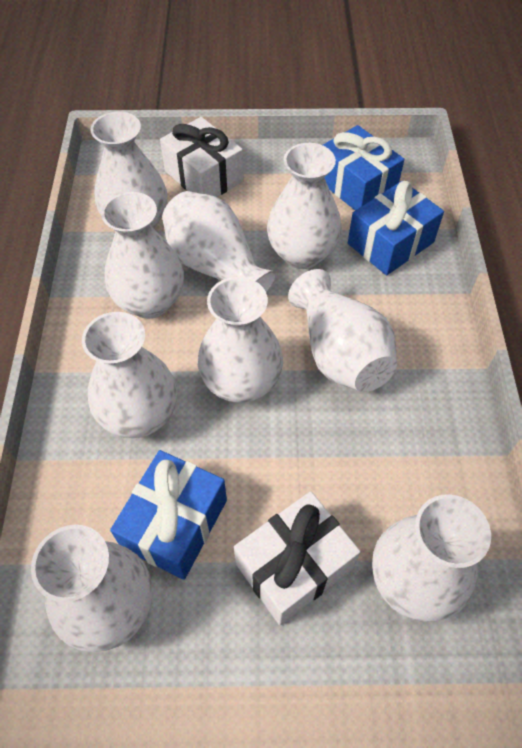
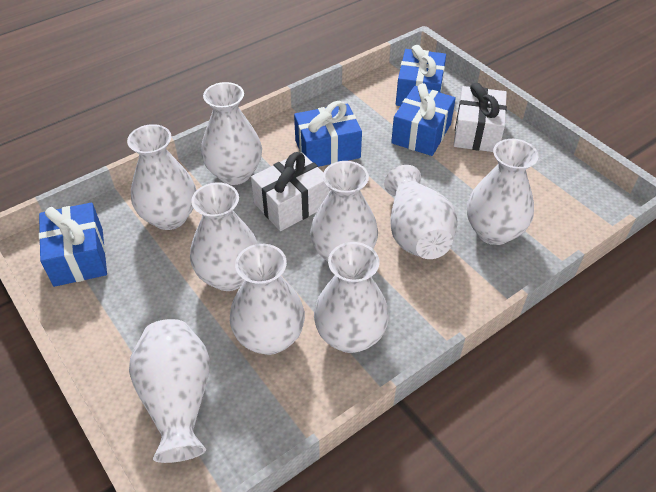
blue gift: 3 -> 4

